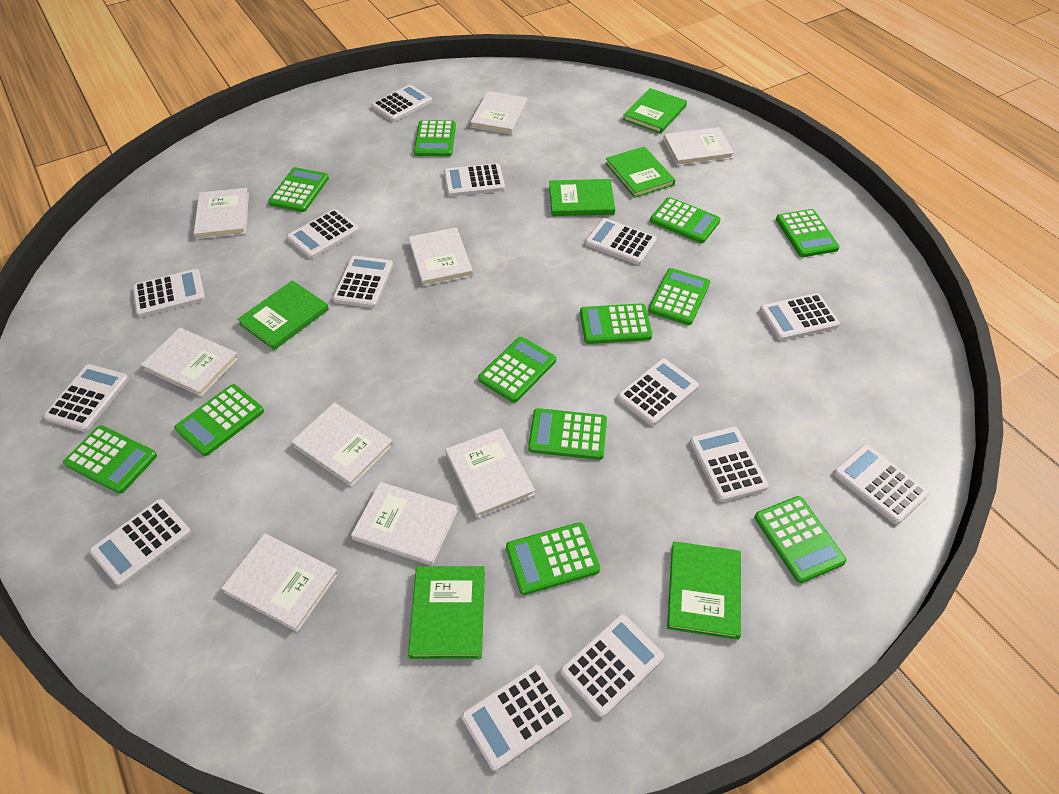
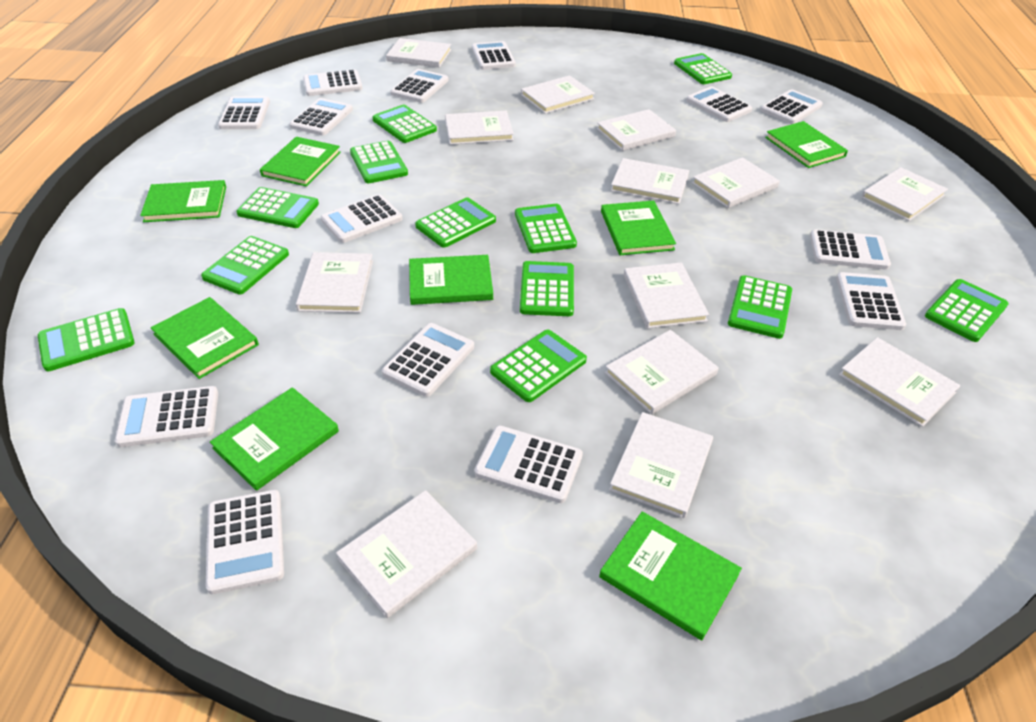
green book: 6 -> 8
white book: 9 -> 13

